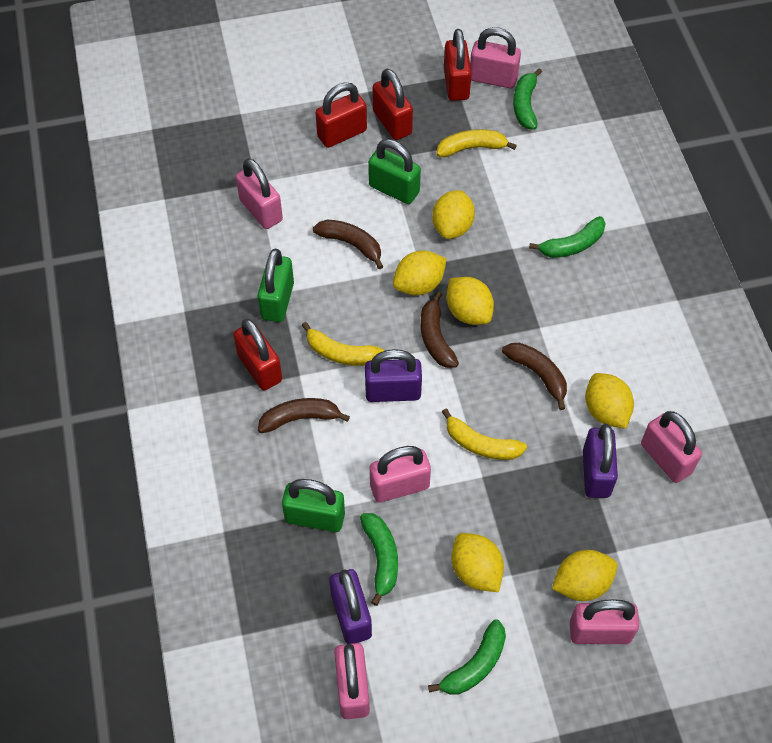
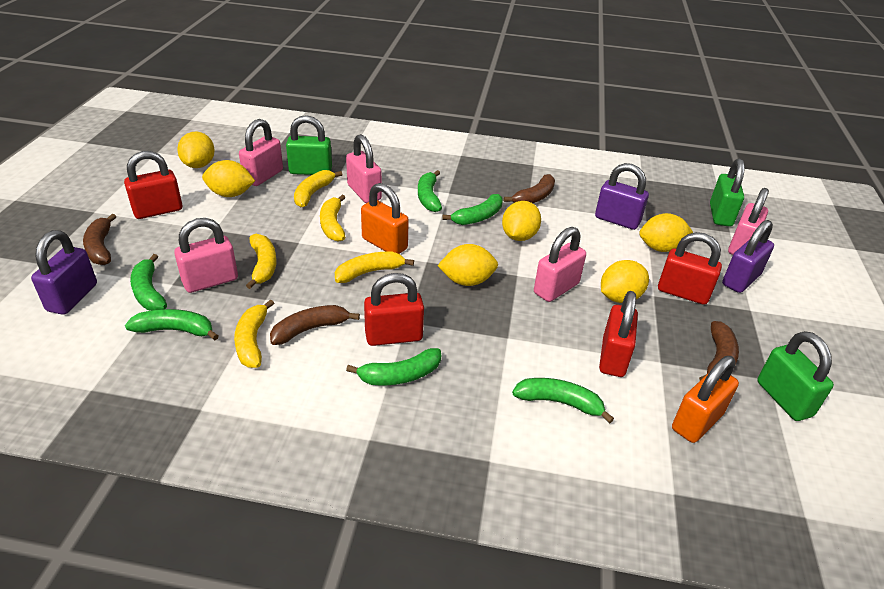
green banana: 4 -> 6
orange padlock: 0 -> 2
pink padlock: 6 -> 5
yellow banana: 3 -> 5

